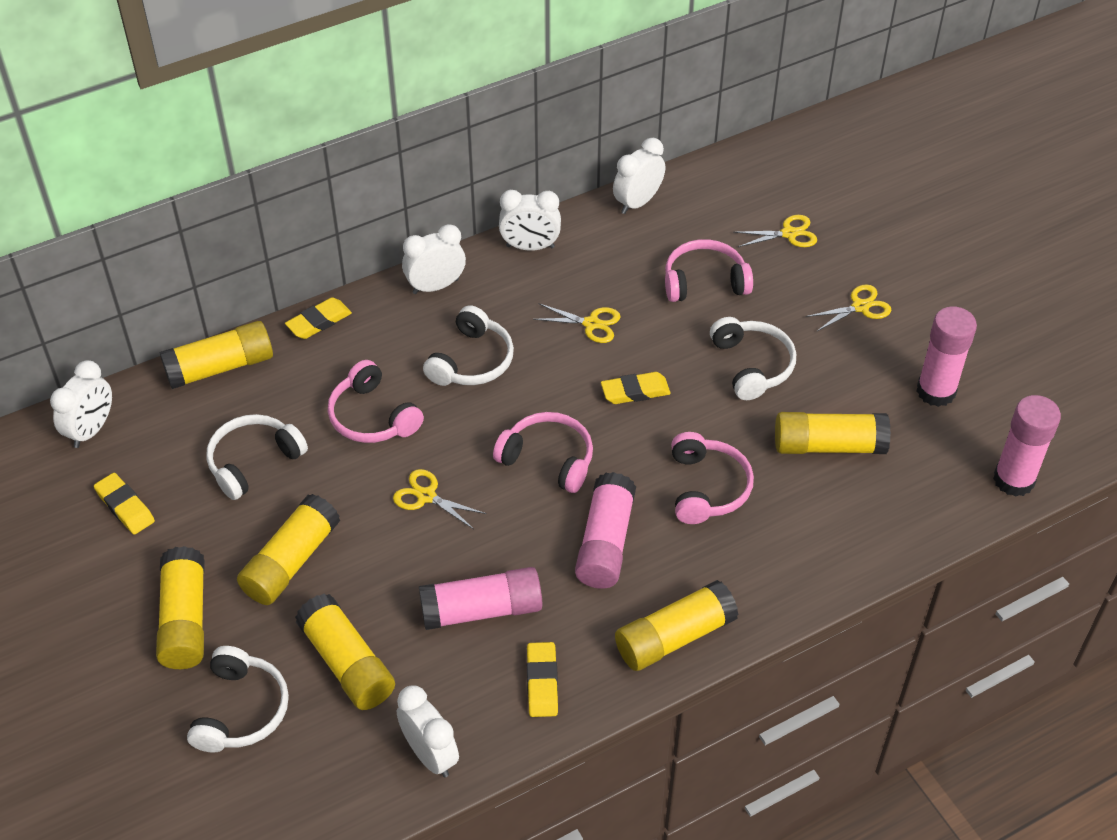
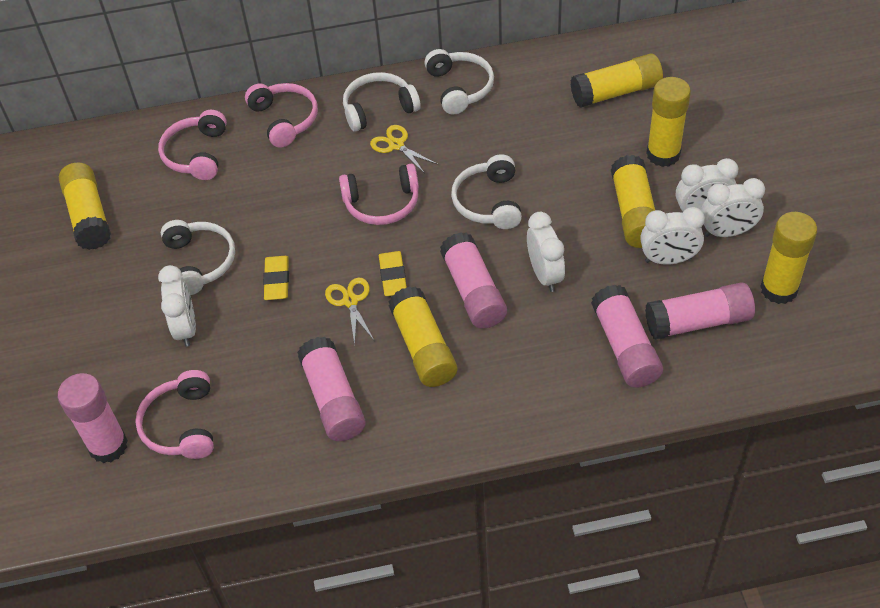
pink glue stick: 4 -> 5
yellow eraser: 4 -> 2
yellow scissors: 4 -> 2

